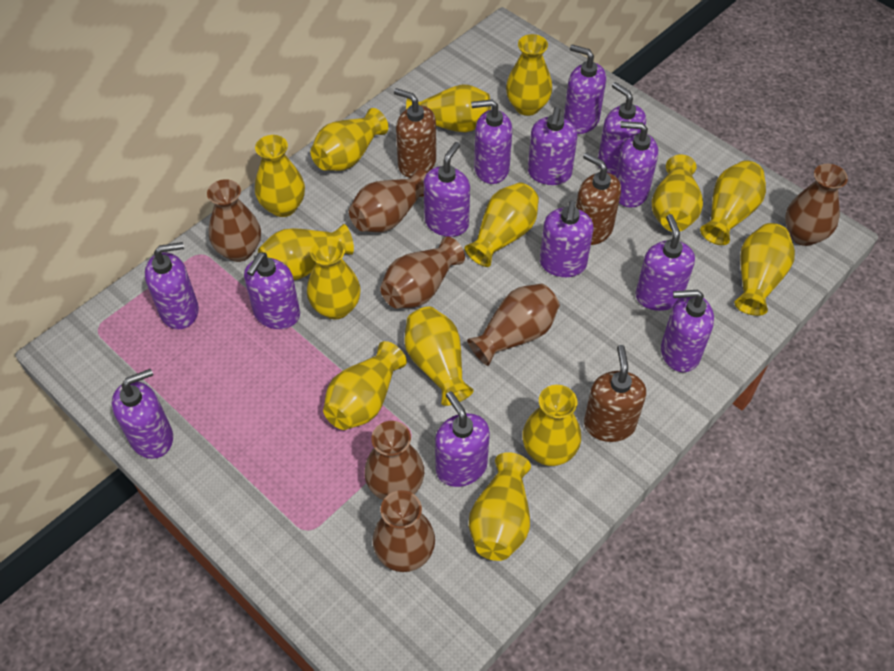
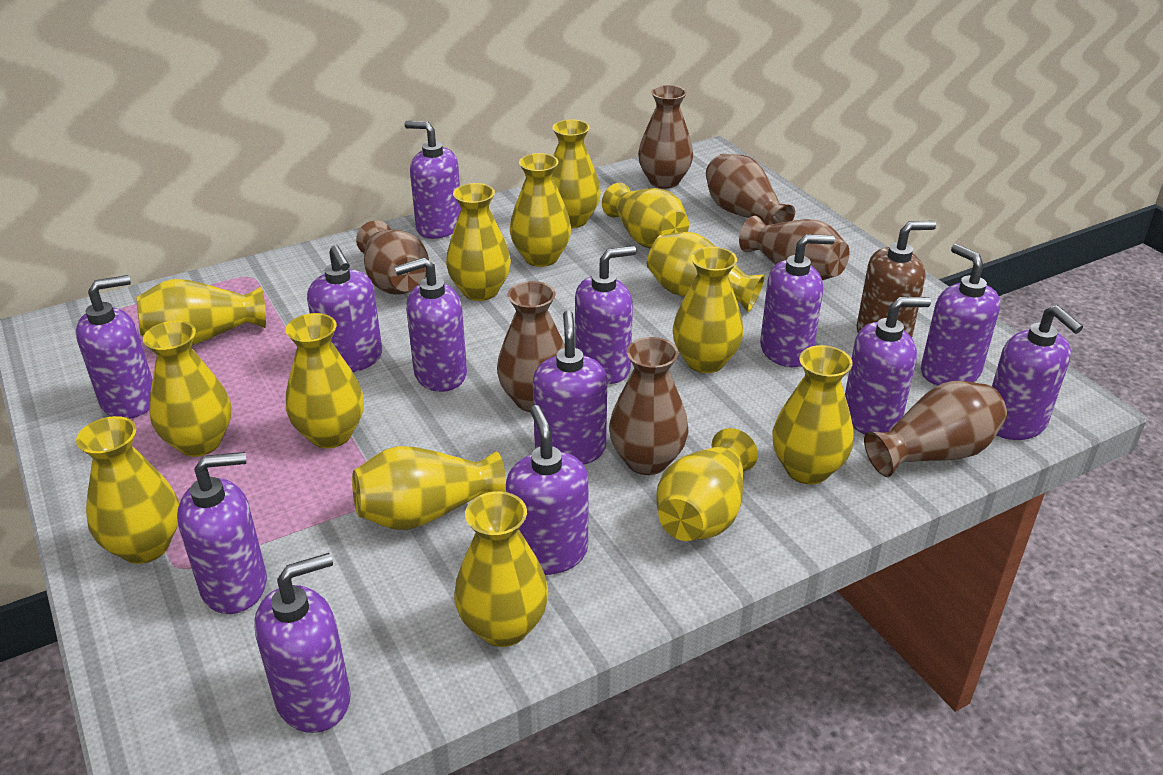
brown soap dispenser: 3 -> 1

